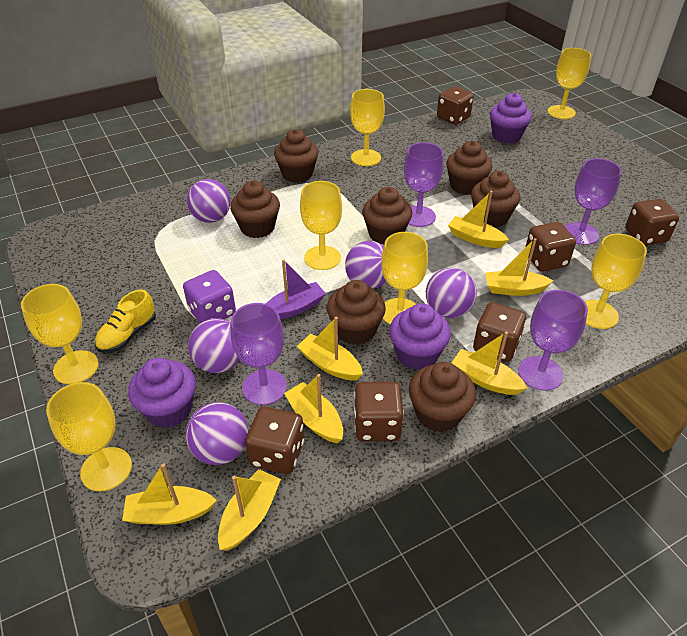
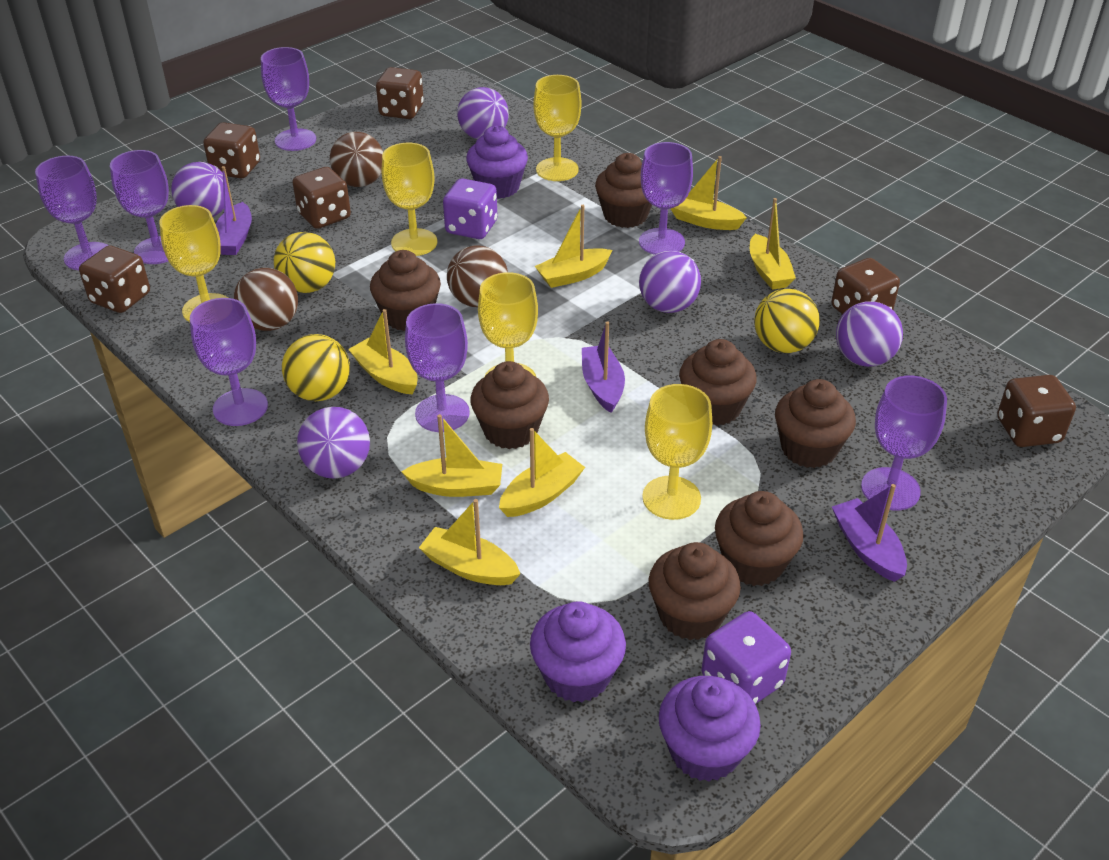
brown ball: 0 -> 3
purple boat: 1 -> 3
purple dice: 1 -> 2
purple goblet: 4 -> 7
yellow ball: 0 -> 3
yellow goblet: 7 -> 5
yellow shoe: 1 -> 0

